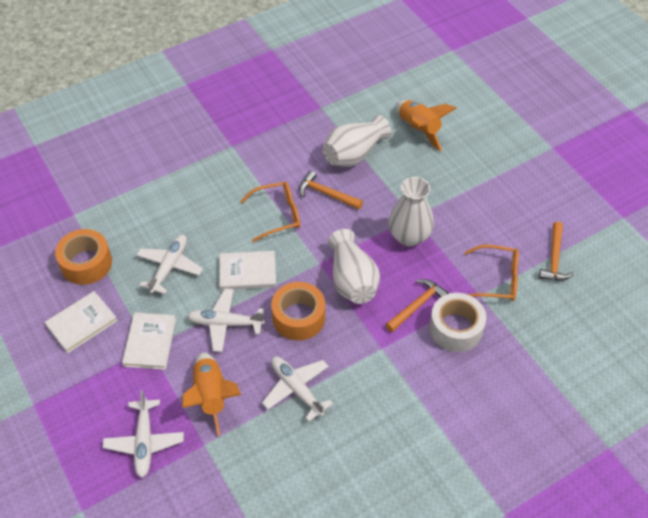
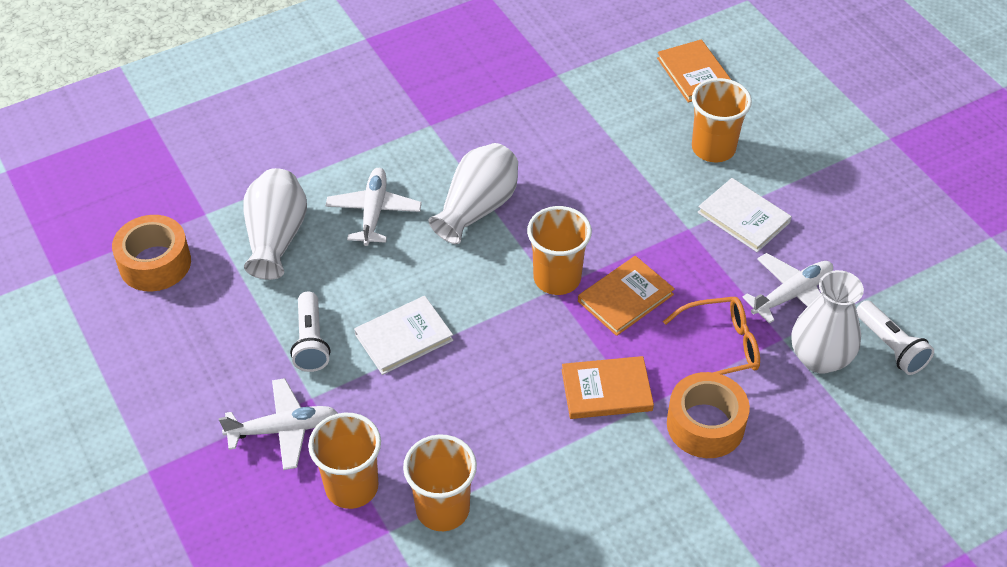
orange book: 0 -> 3
orange cup: 0 -> 4
orange glasses: 2 -> 1
orange hammer: 3 -> 0
orange rocket: 2 -> 0
white book: 3 -> 2
white flashlight: 0 -> 2
white plane: 4 -> 3
white tape: 1 -> 0

